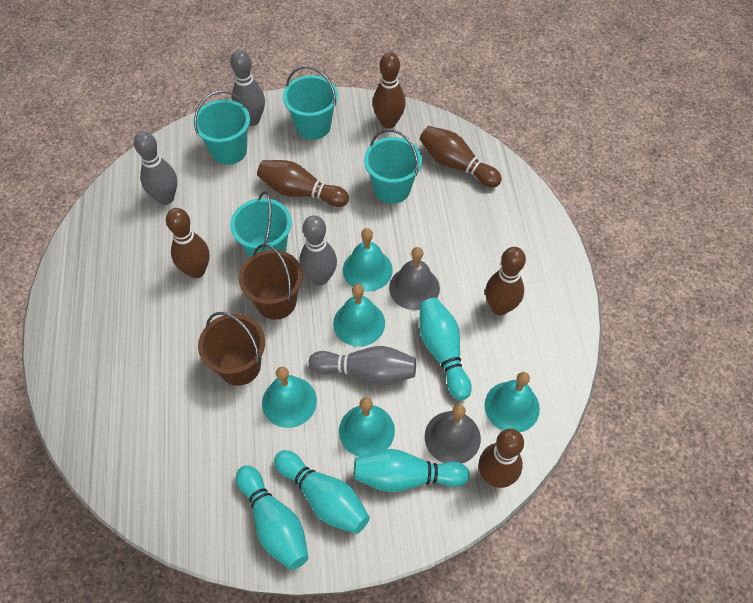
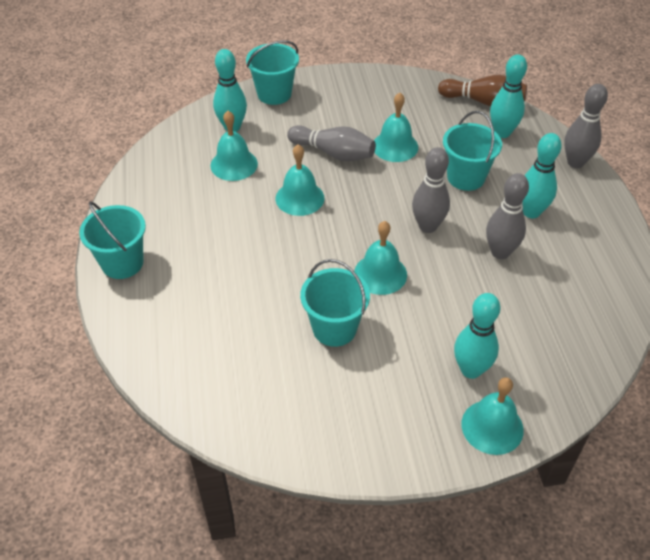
brown bowling pin: 6 -> 1
brown bucket: 2 -> 0
grey bell: 2 -> 0

